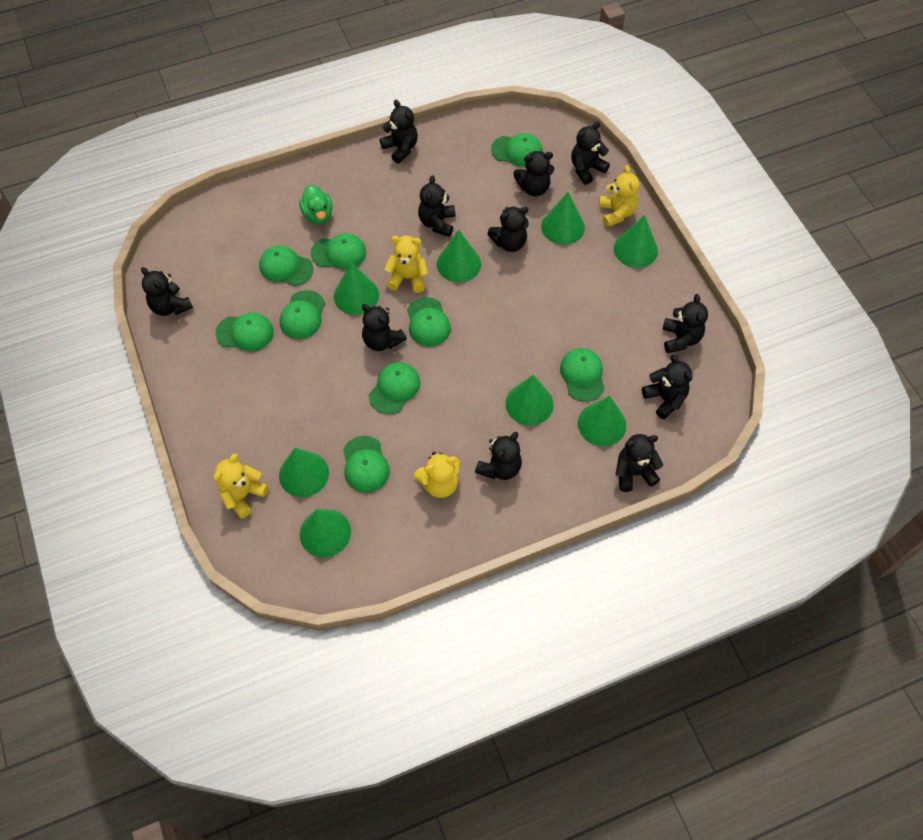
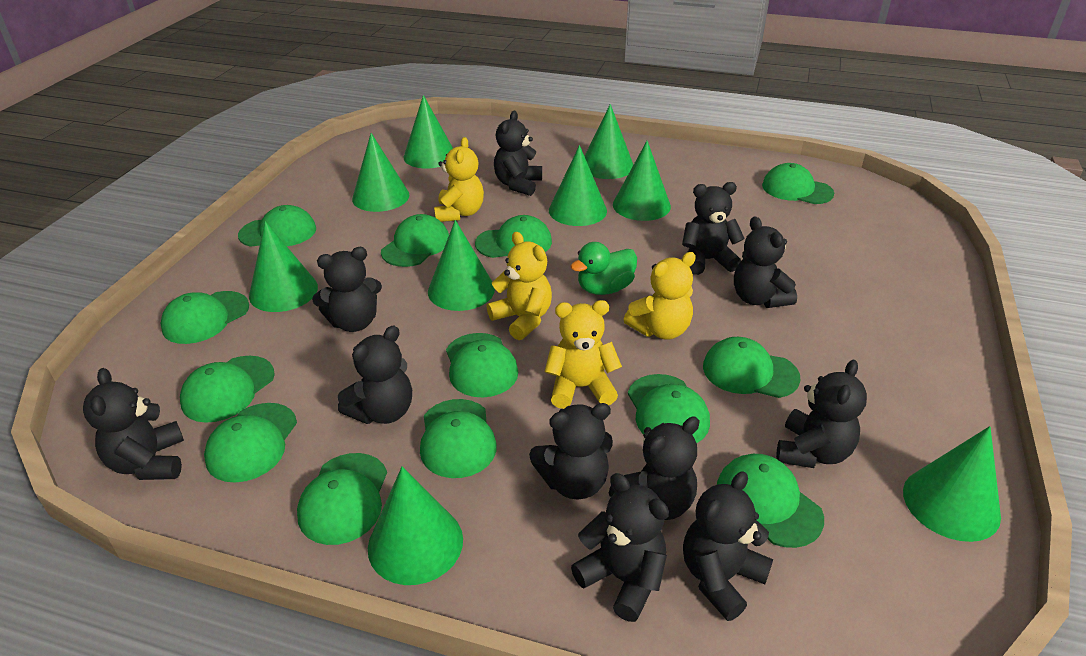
green cap: 9 -> 13
green cone: 8 -> 9

